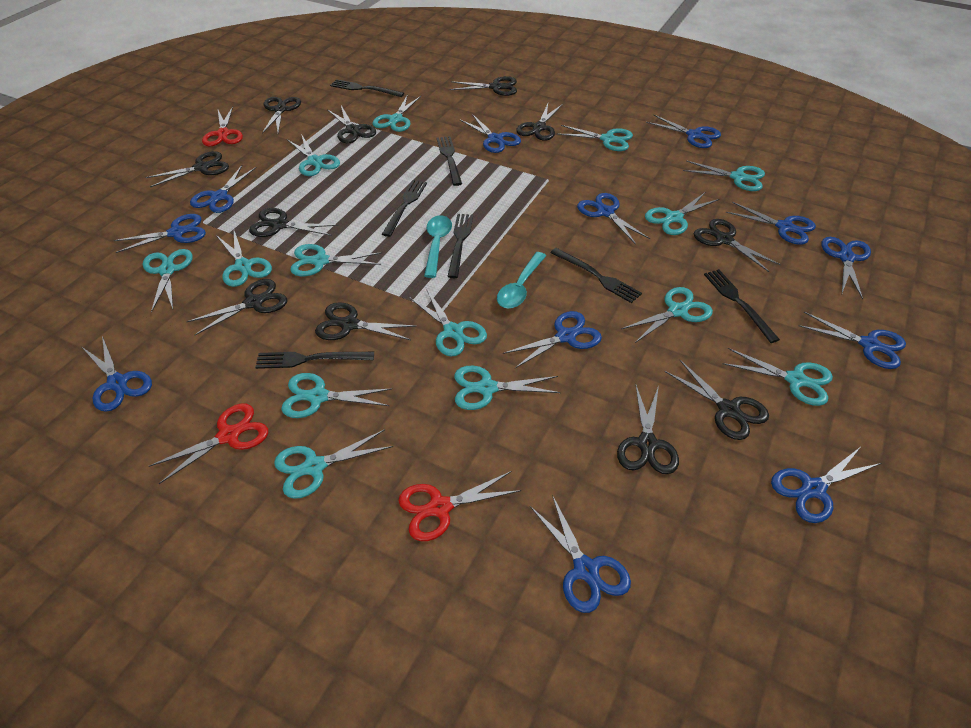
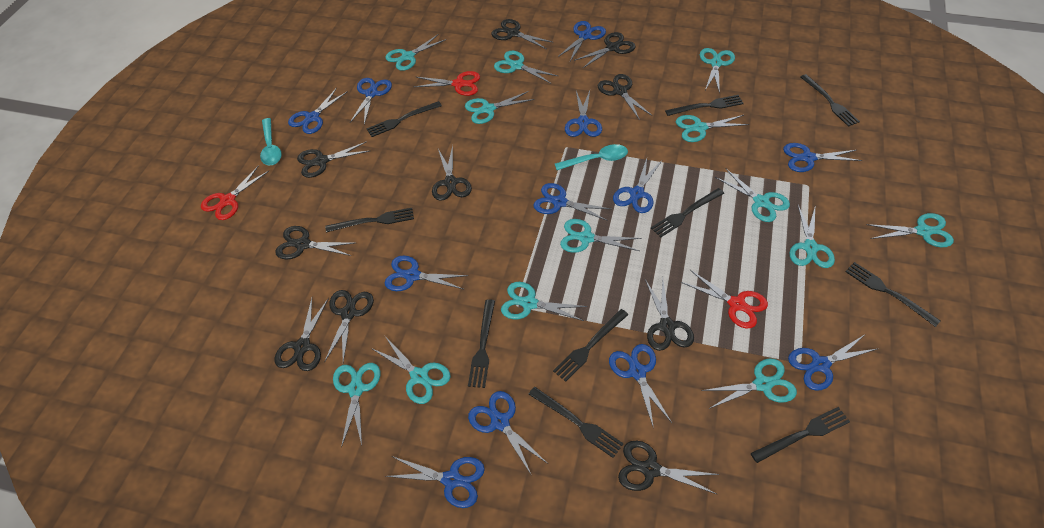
black fork: 7 -> 10
black scissors: 11 -> 10
turquoise scissors: 14 -> 13

